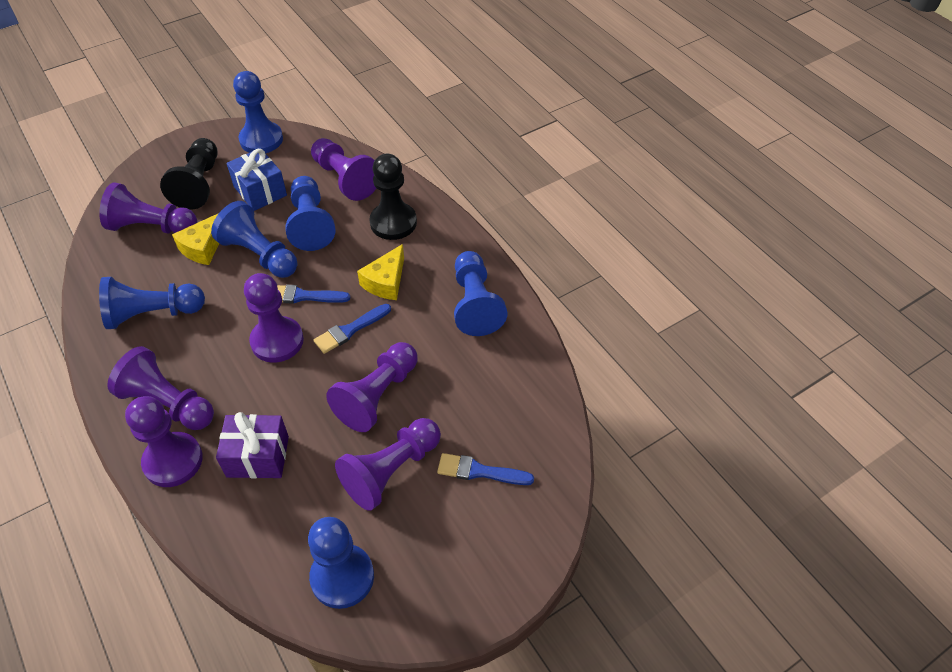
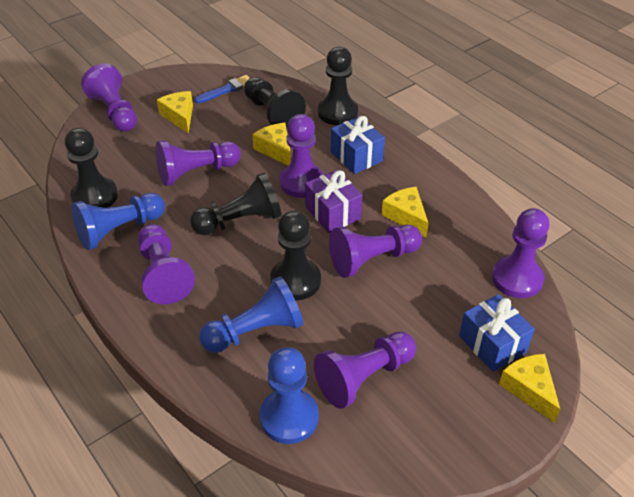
black pawn: 2 -> 5
blue brush: 3 -> 1
blue gift: 1 -> 2
blue pawn: 6 -> 3
yellow cheese: 2 -> 4

